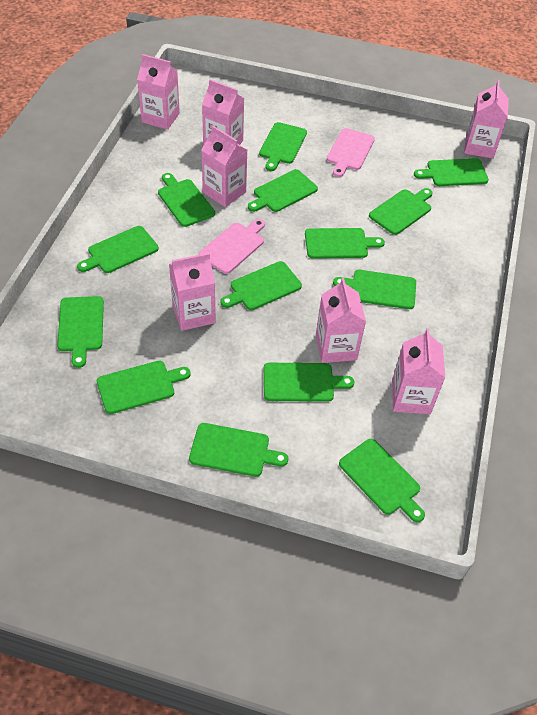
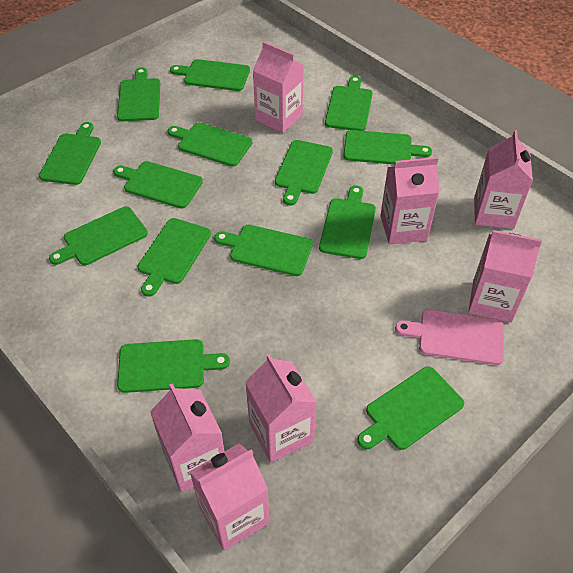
pink cutting board: 2 -> 1

